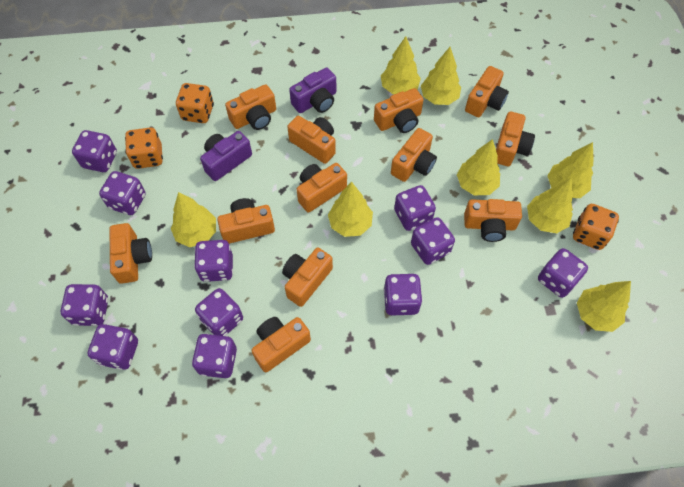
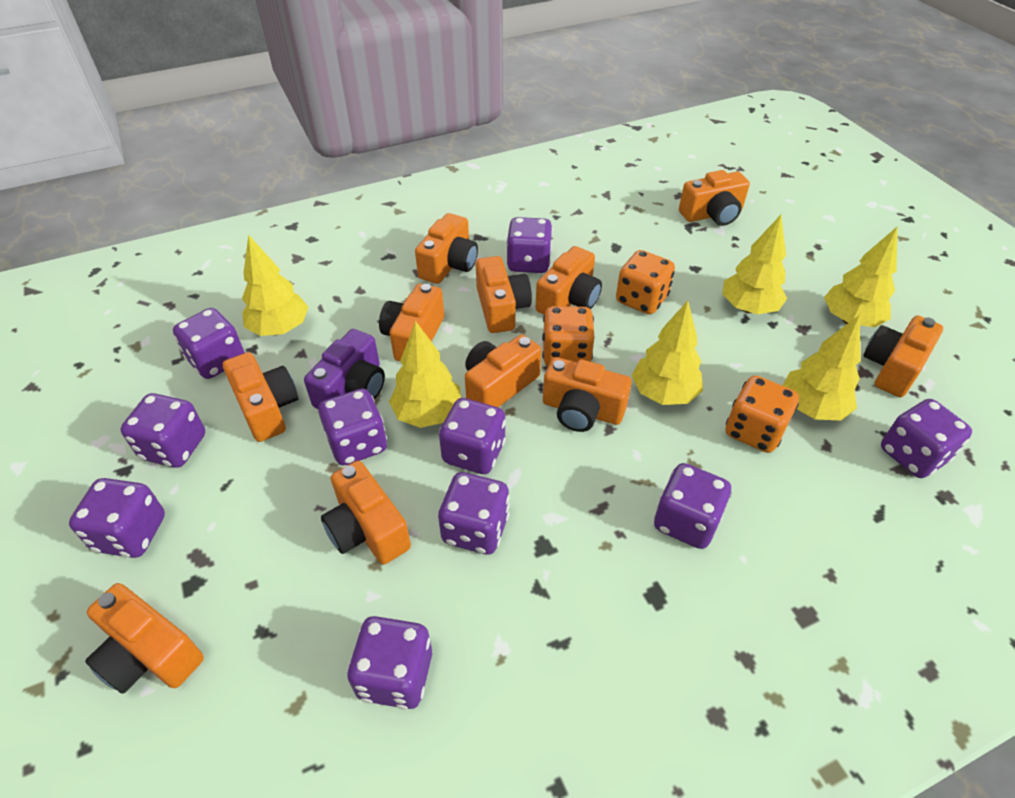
orange camera: 12 -> 11
purple camera: 2 -> 1
purple dice: 11 -> 10
yellow tree: 8 -> 6

